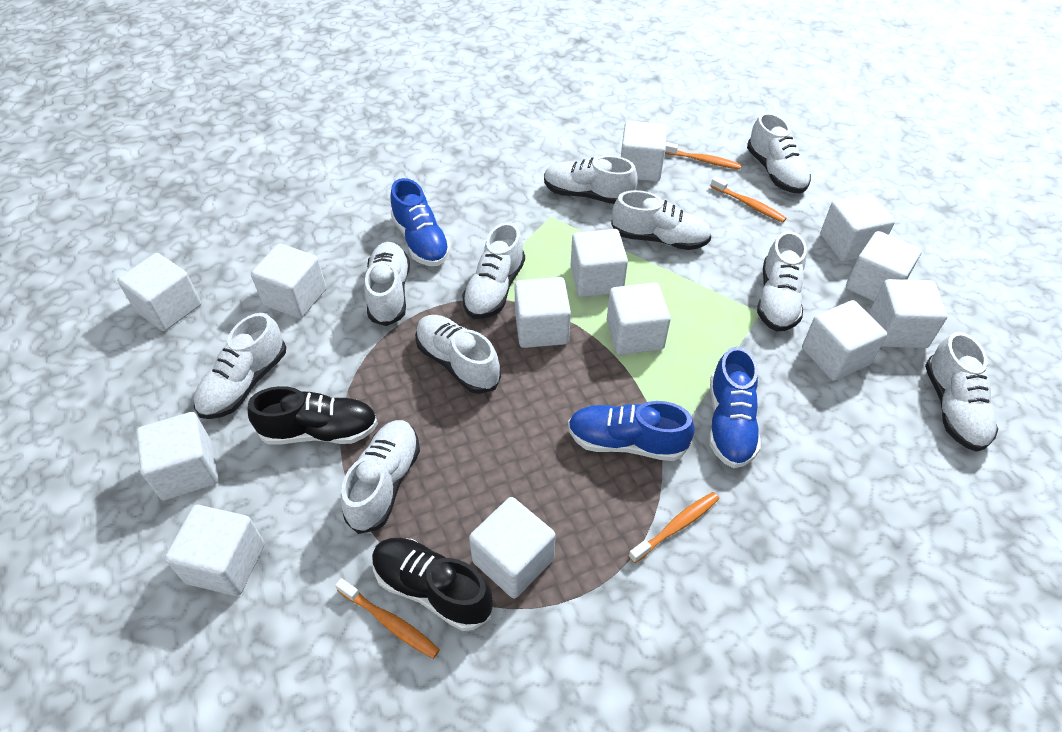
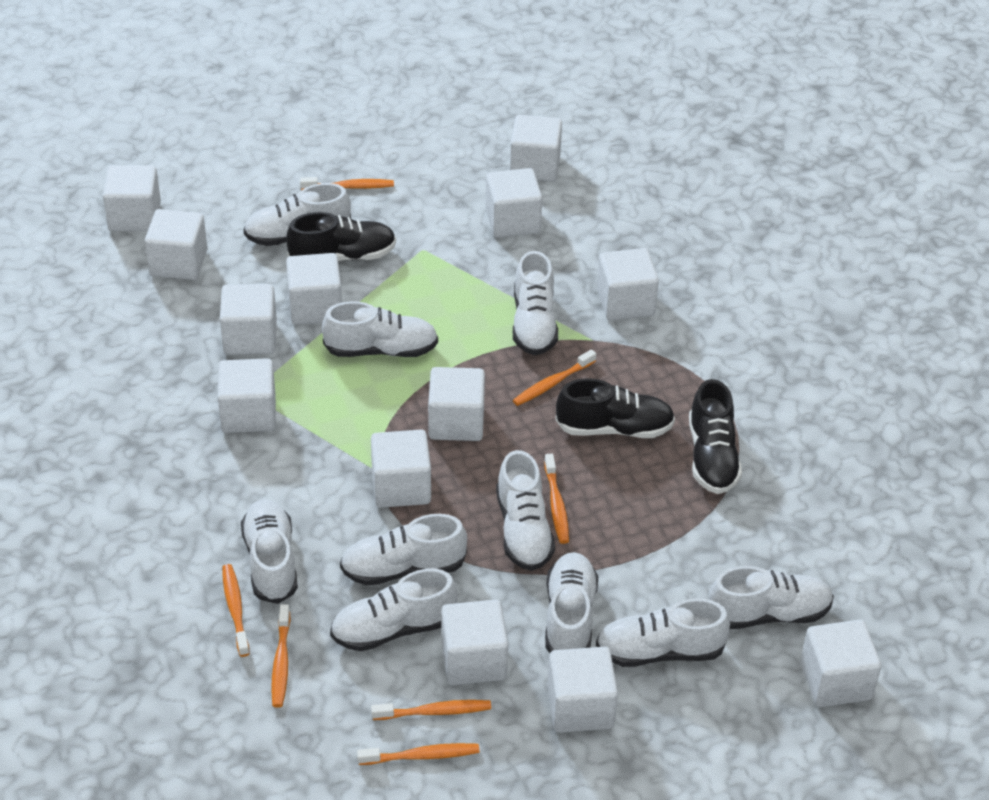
black shoe: 2 -> 3
blue shoe: 3 -> 0
orange toothbrush: 4 -> 7

